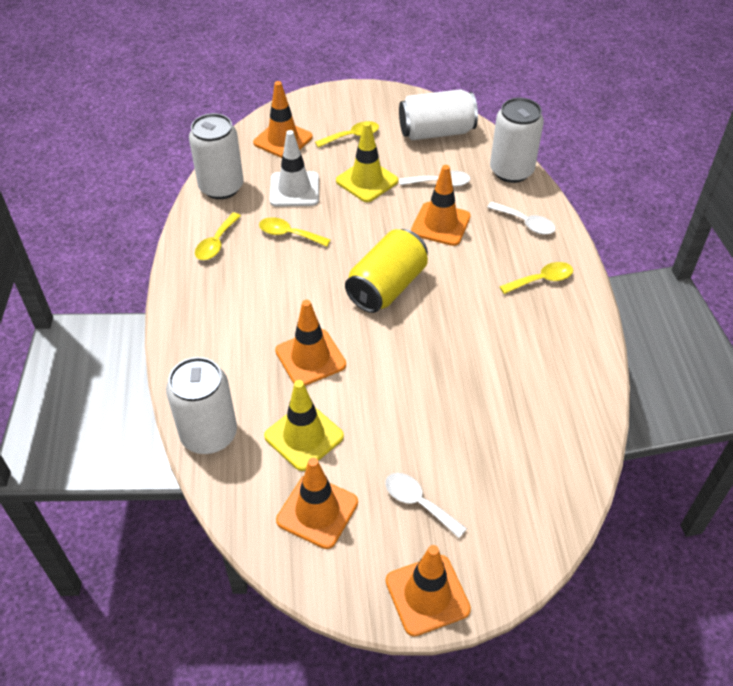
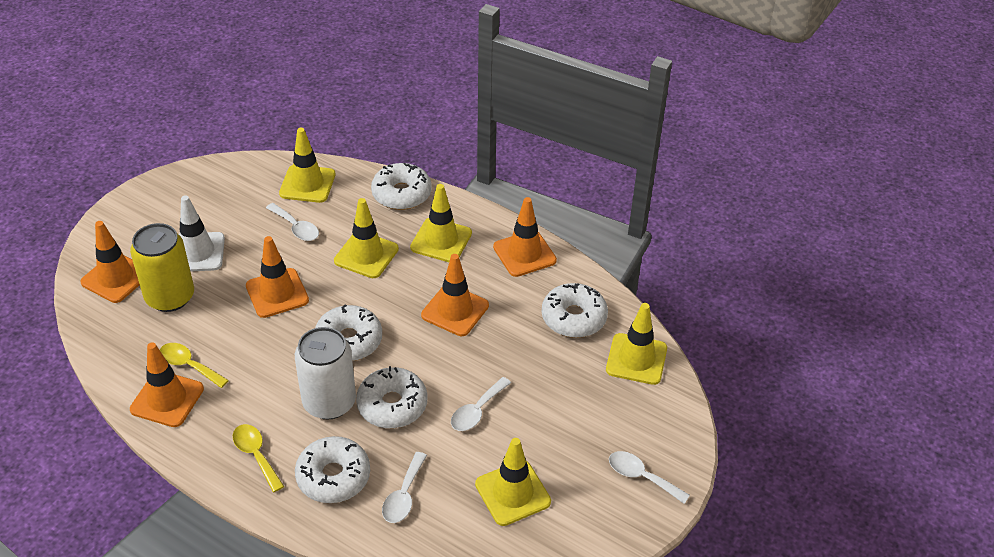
white can: 4 -> 1
white donut: 0 -> 5
white spoon: 3 -> 4
yellow spoon: 4 -> 2
yellow traffic cone: 2 -> 5

